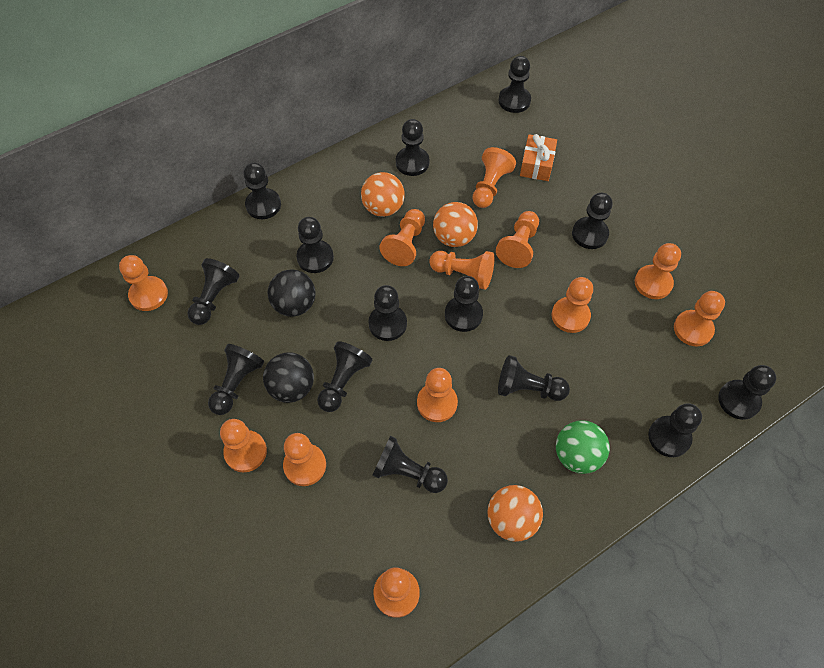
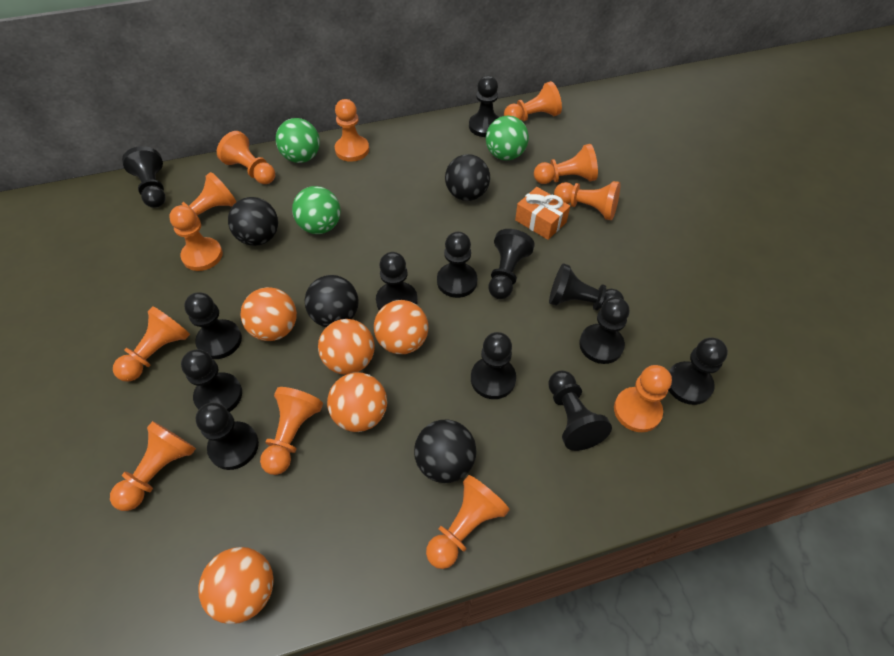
black ball: 2 -> 4
black pawn: 14 -> 13
green ball: 1 -> 3
orange ball: 3 -> 5

